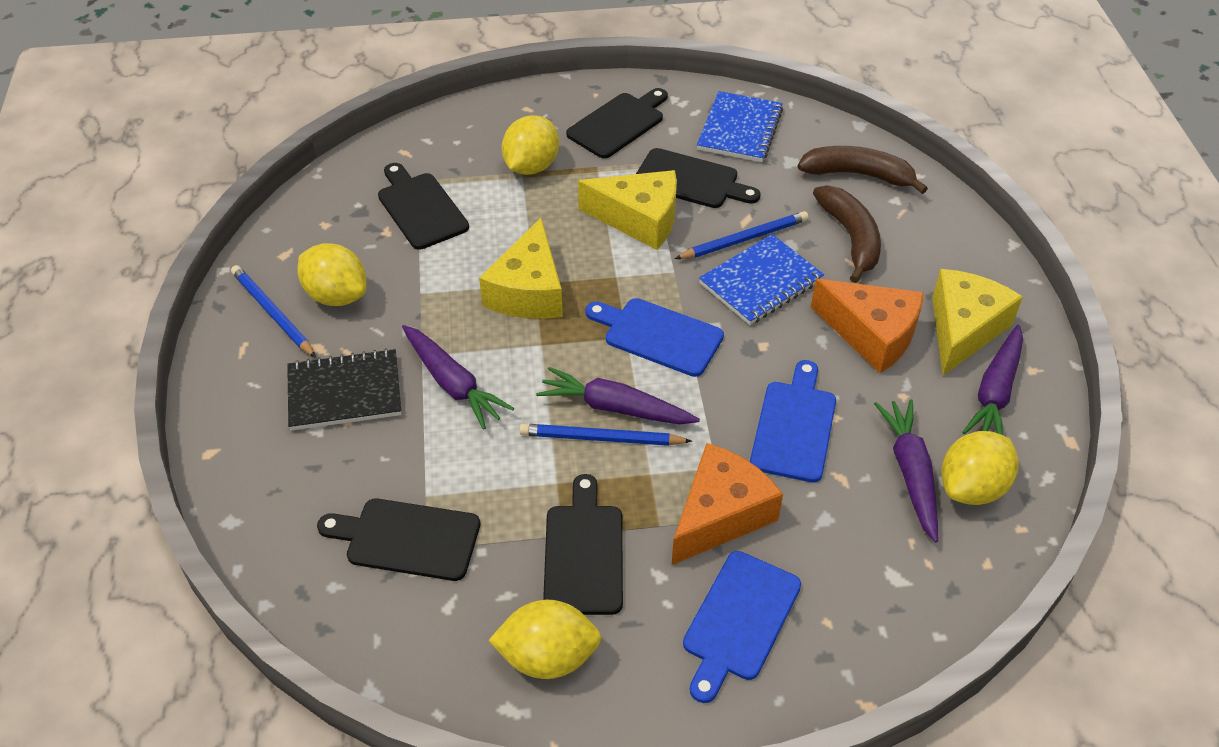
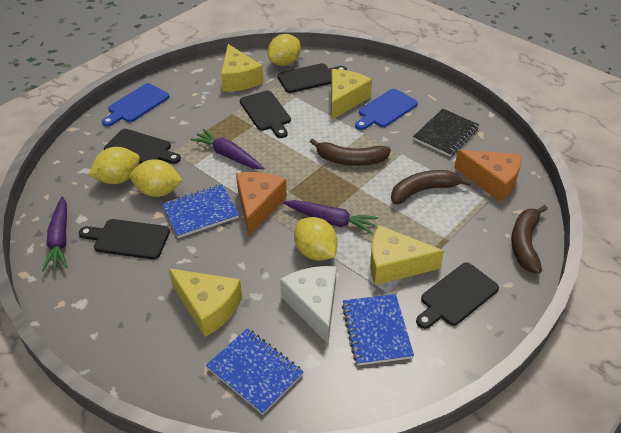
blue cutting board: 3 -> 2
blue notebook: 2 -> 3
blue pencil: 3 -> 0
brown banana: 2 -> 3
purple carrot: 4 -> 3
white cheese: 0 -> 1
yellow cheese: 3 -> 4

